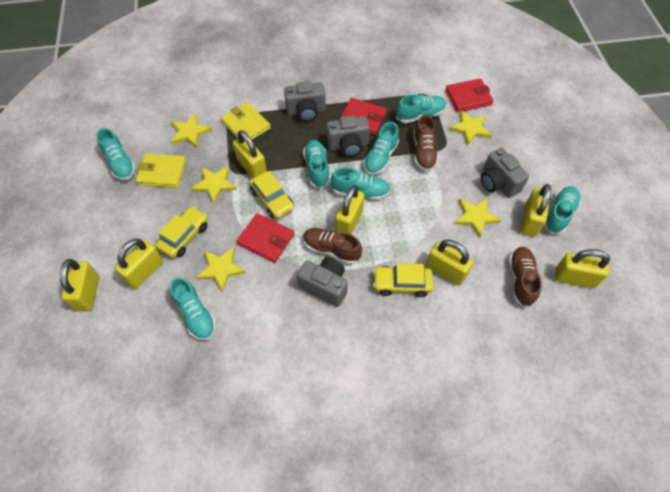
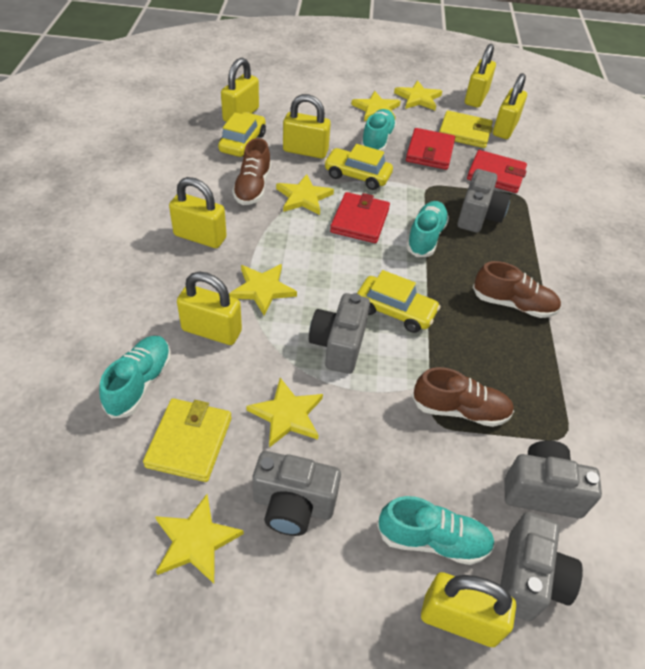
grey camera: 4 -> 5
turquoise shoe: 7 -> 4
yellow star: 5 -> 6

